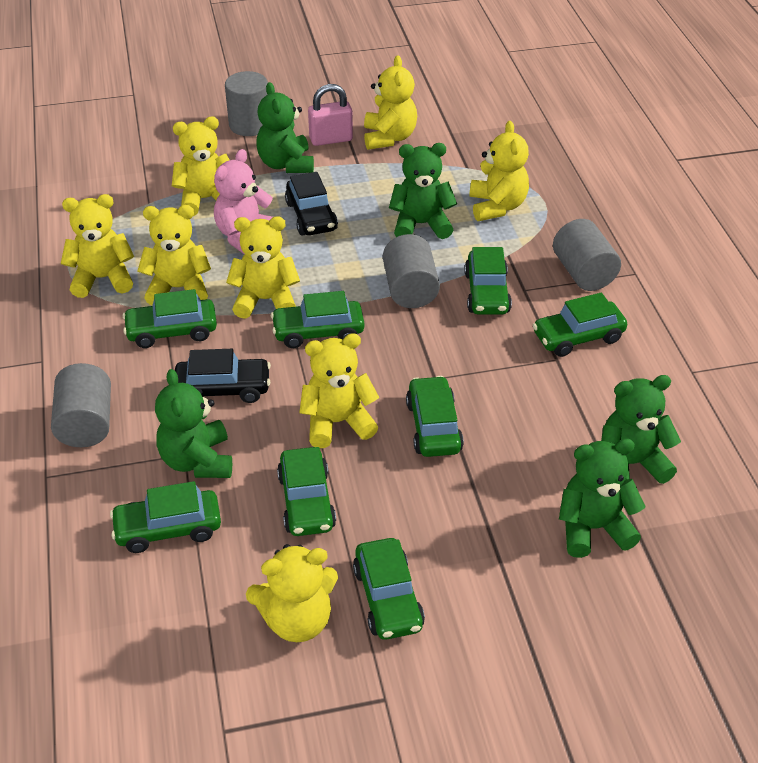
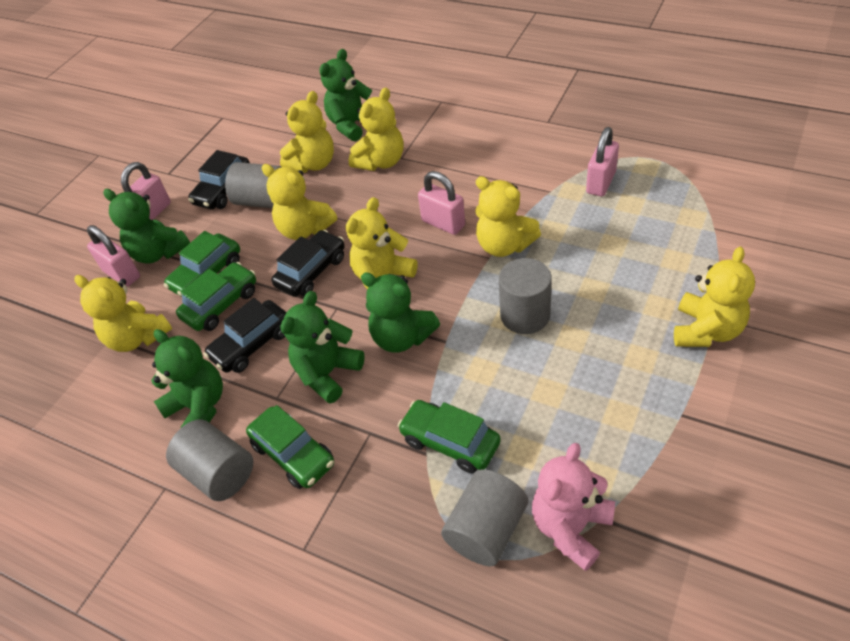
black car: 2 -> 3
green car: 8 -> 4
pink padlock: 1 -> 4
yellow teddy bear: 8 -> 7

